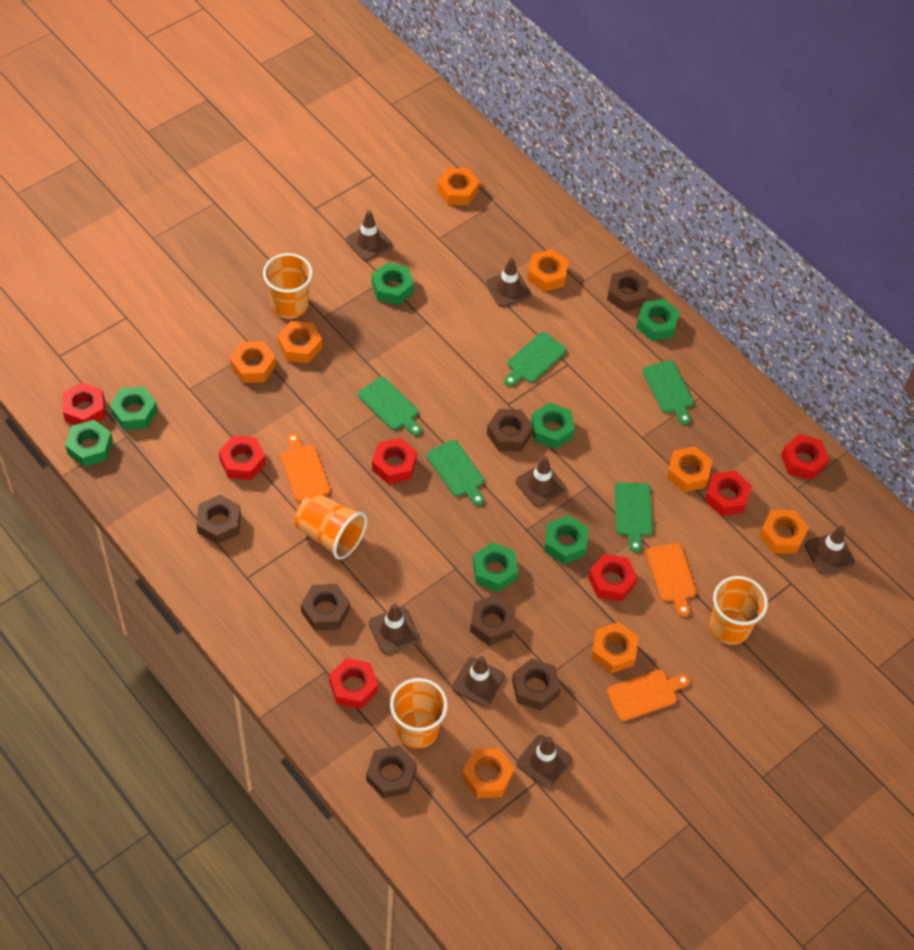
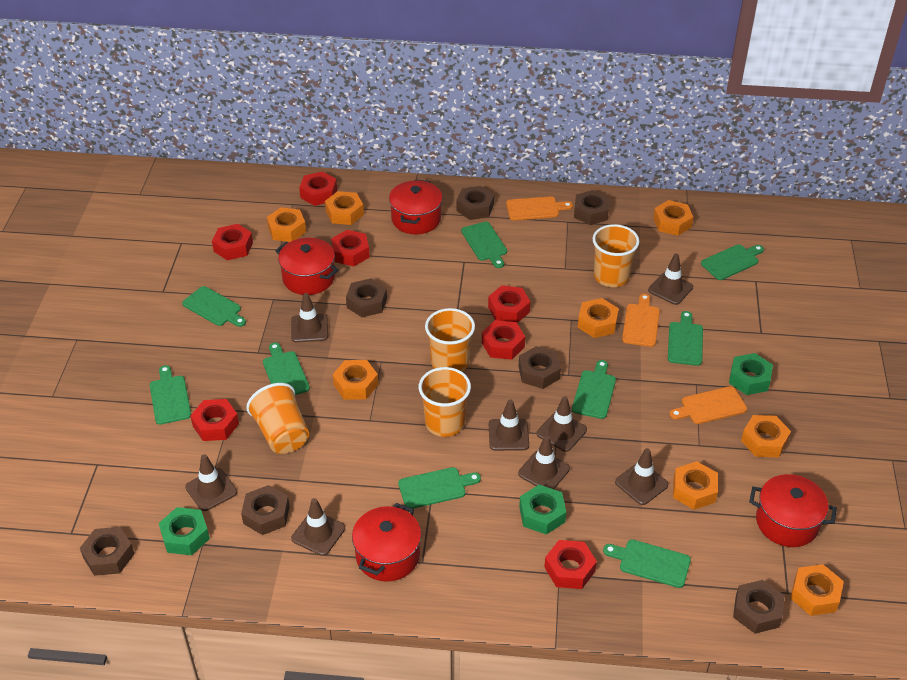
brown traffic cone: 7 -> 8
green cutting board: 5 -> 9
green nut: 7 -> 3
red pot: 0 -> 4

